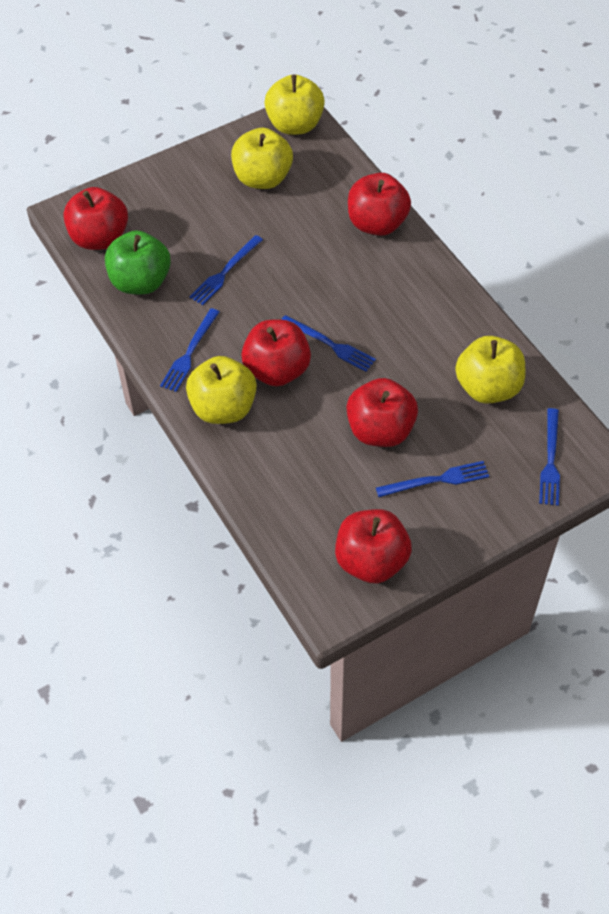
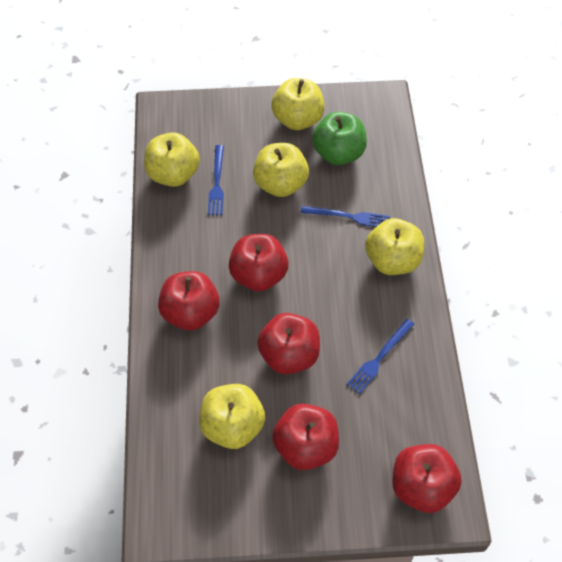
blue fork: 5 -> 3
yellow apple: 4 -> 5

